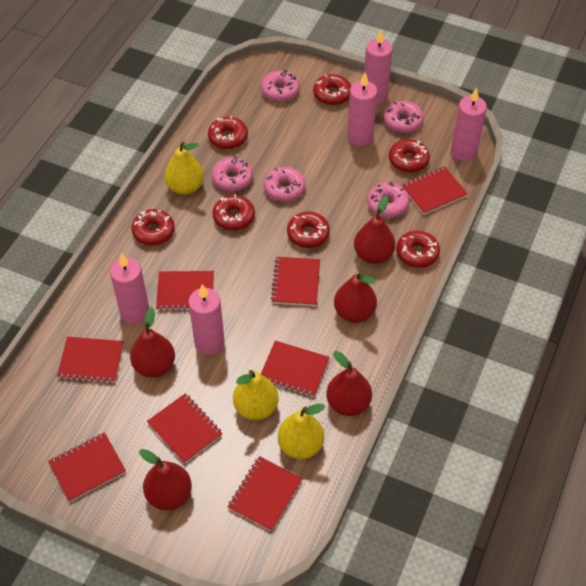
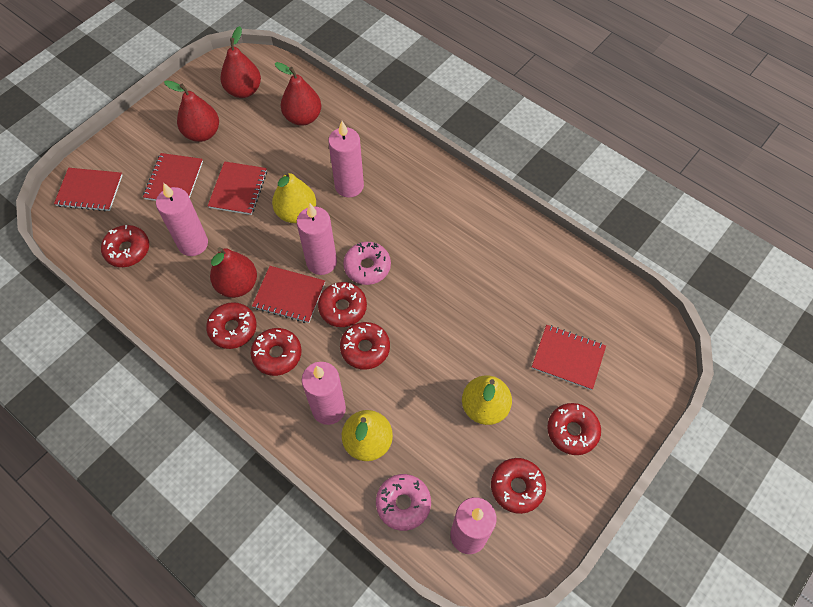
pink donut: 5 -> 2
red notebook: 8 -> 5
red pear: 5 -> 4

